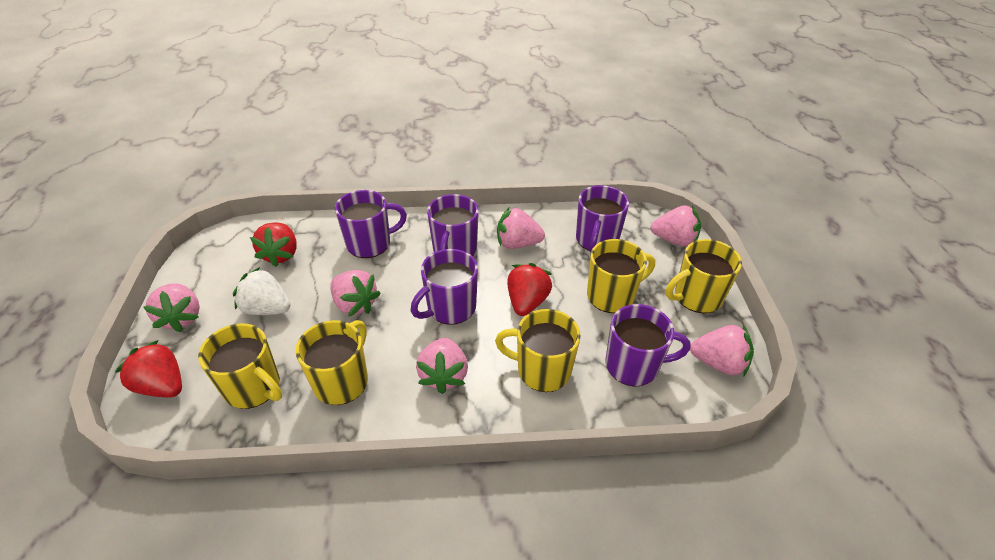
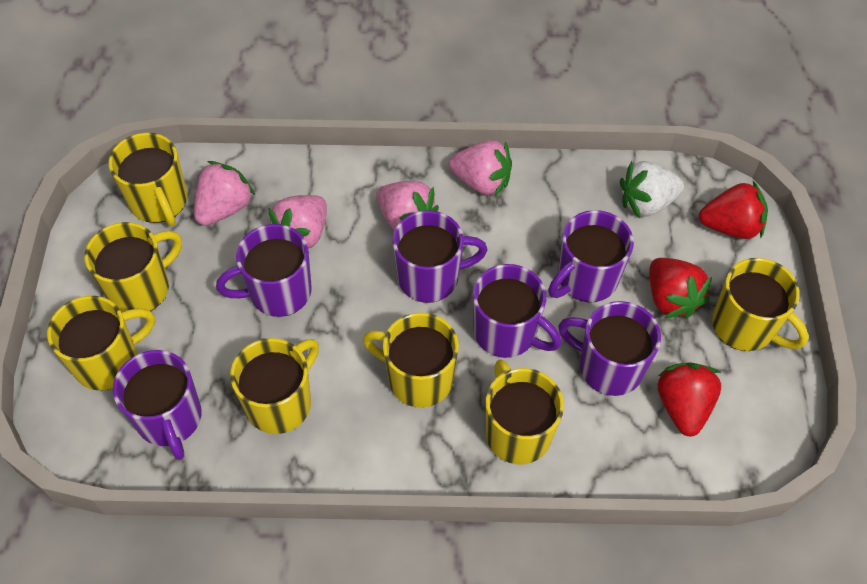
pink strawberry: 6 -> 4
purple mug: 5 -> 6
yellow mug: 5 -> 7

